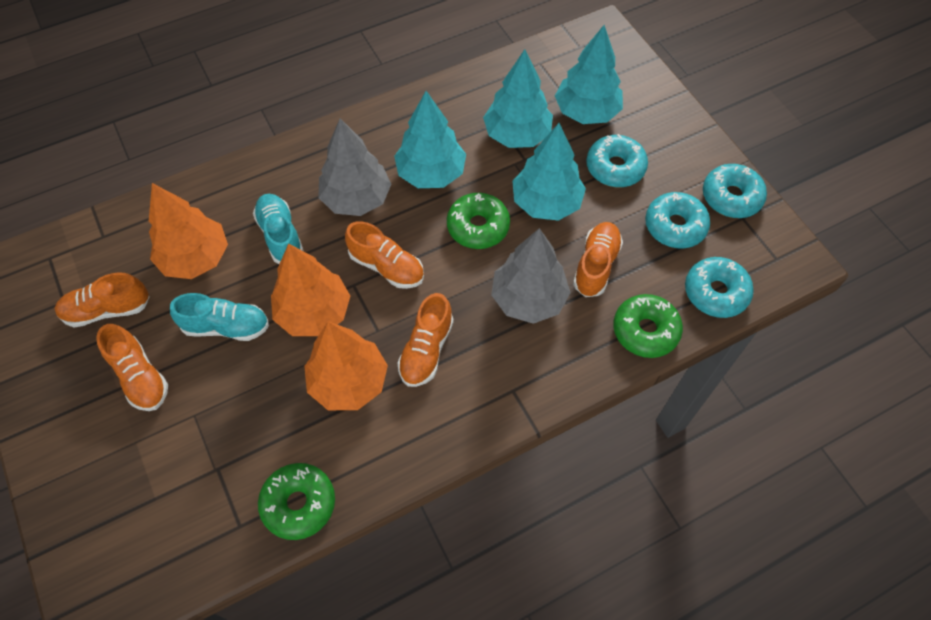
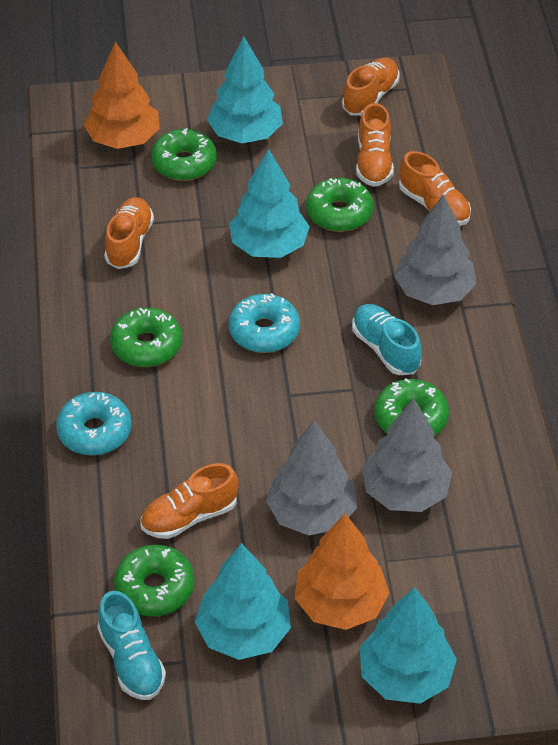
green donut: 3 -> 5
grey tree: 2 -> 3
orange tree: 3 -> 2
turquoise donut: 4 -> 2

